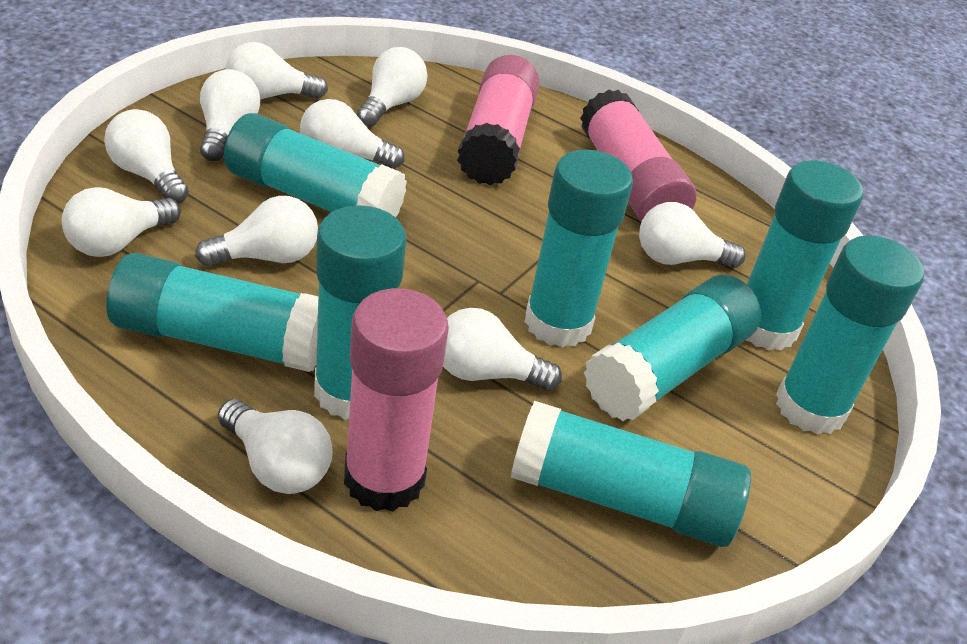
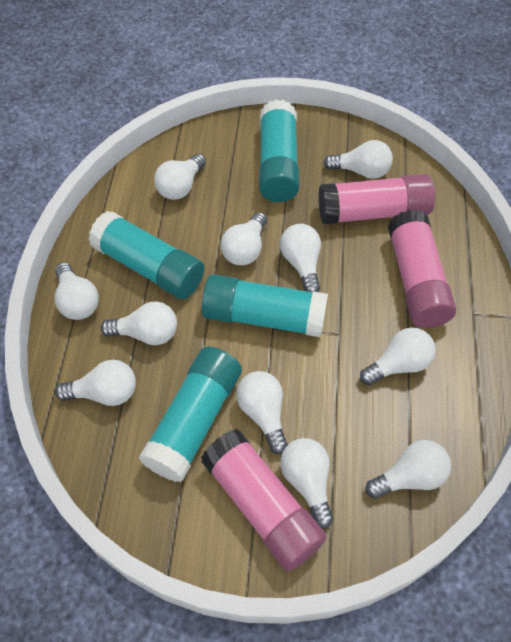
turquoise glue stick: 8 -> 4
white light bulb: 10 -> 11

